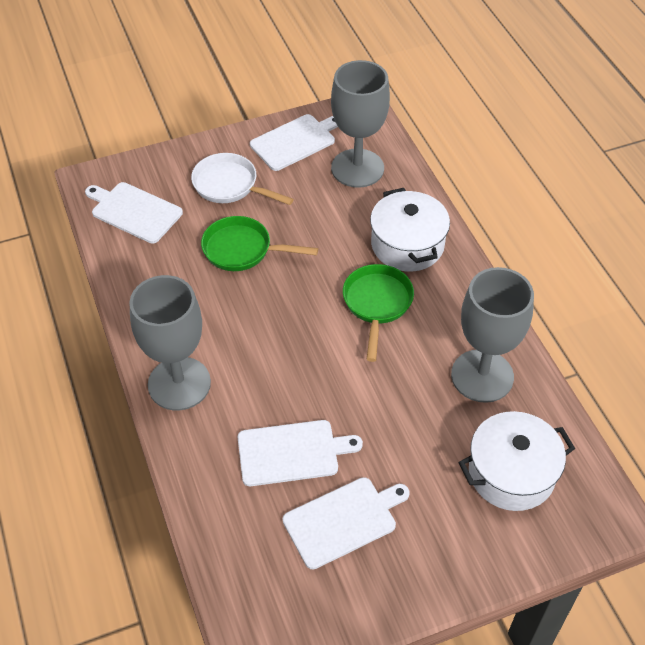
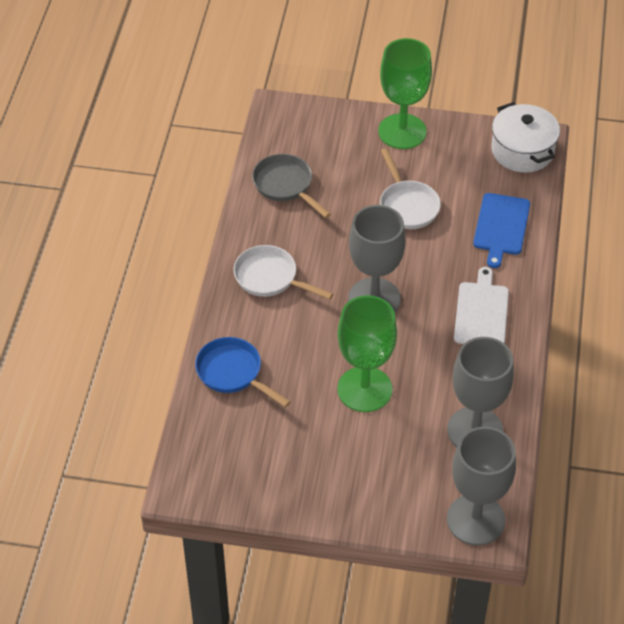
blue cutting board: 0 -> 1
blue pan: 0 -> 1
green goblet: 0 -> 2
green pan: 2 -> 0
grey pan: 0 -> 1
white cutting board: 4 -> 1
white pan: 1 -> 2
white pot: 2 -> 1

